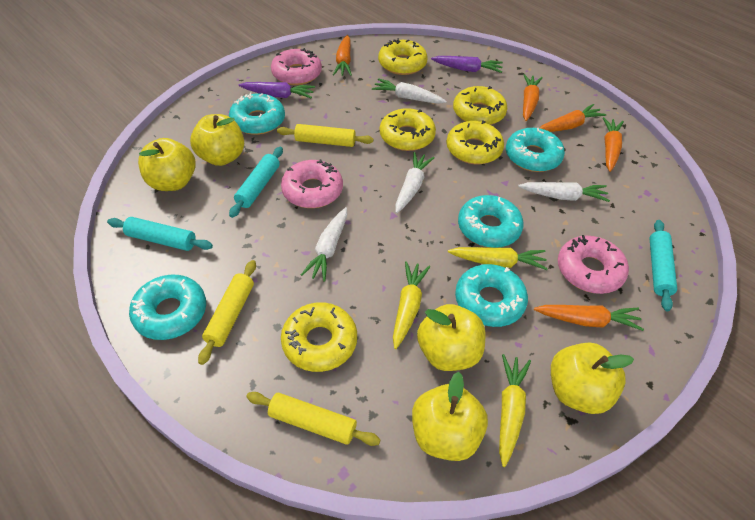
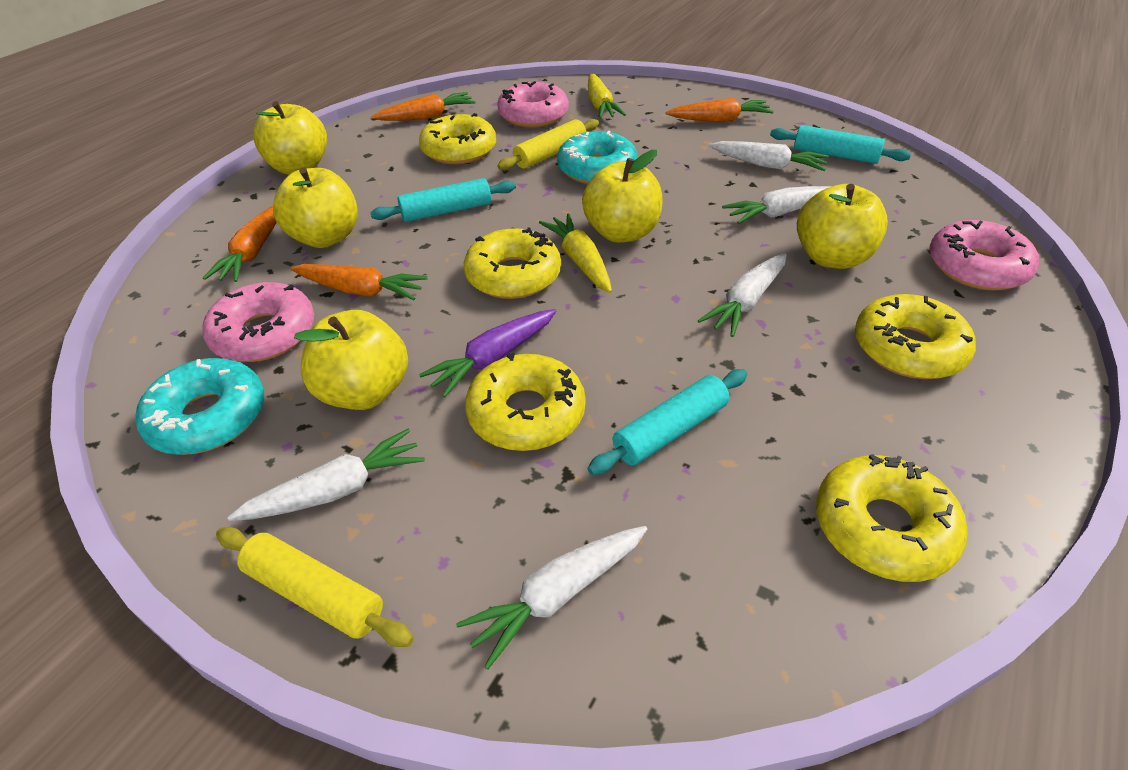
orange carrot: 5 -> 4
purple carrot: 2 -> 1
turquoise donut: 5 -> 2
white carrot: 4 -> 5
yellow carrot: 3 -> 2
yellow rolling pin: 3 -> 2

